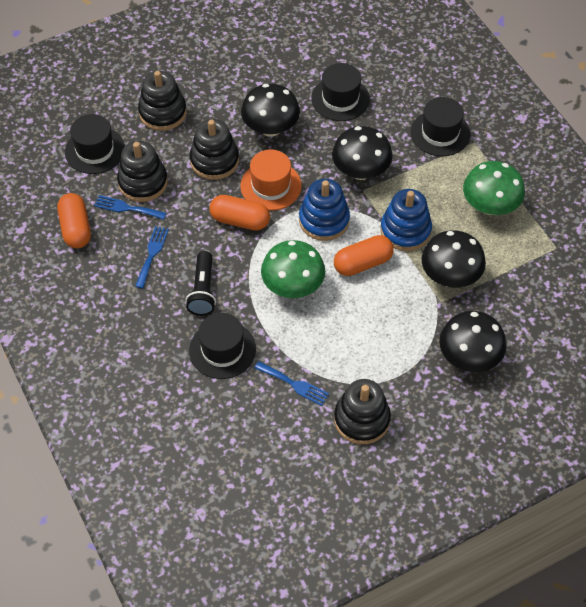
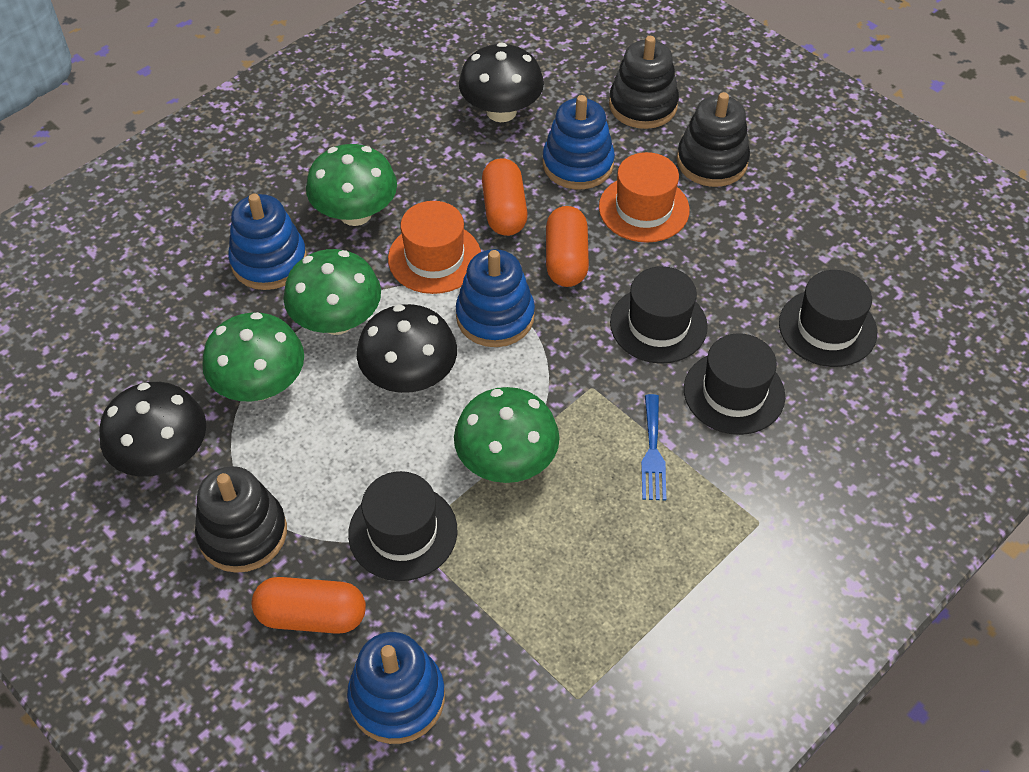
black flashlight: 1 -> 0
black mushroom: 4 -> 3
black stacking toy: 4 -> 3
blue fork: 3 -> 1
blue stacking toy: 2 -> 4
green mushroom: 2 -> 4
orange hat: 1 -> 2

